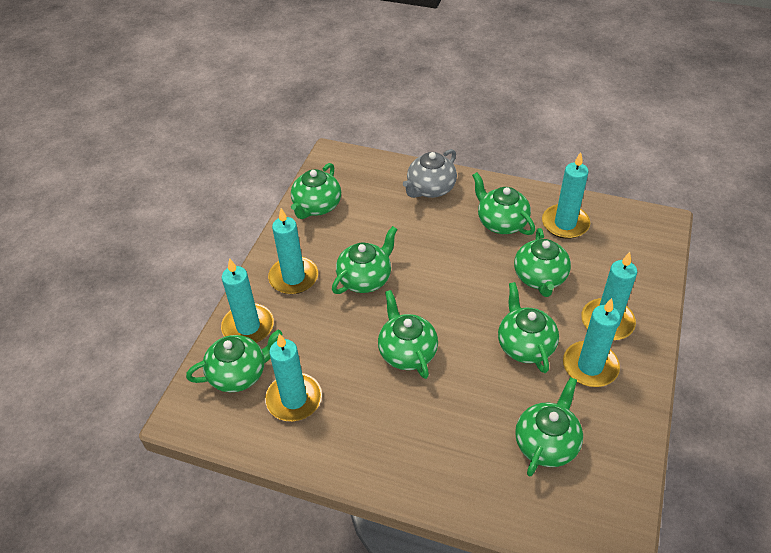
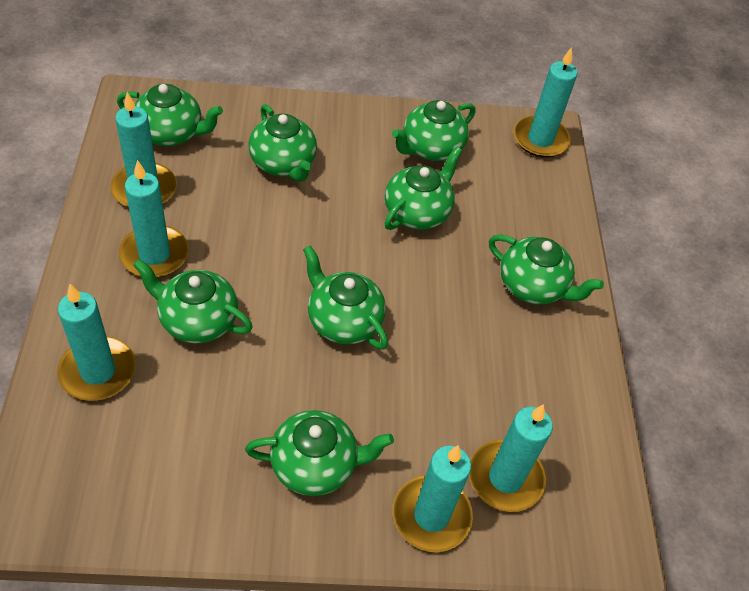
grey teapot: 1 -> 0

